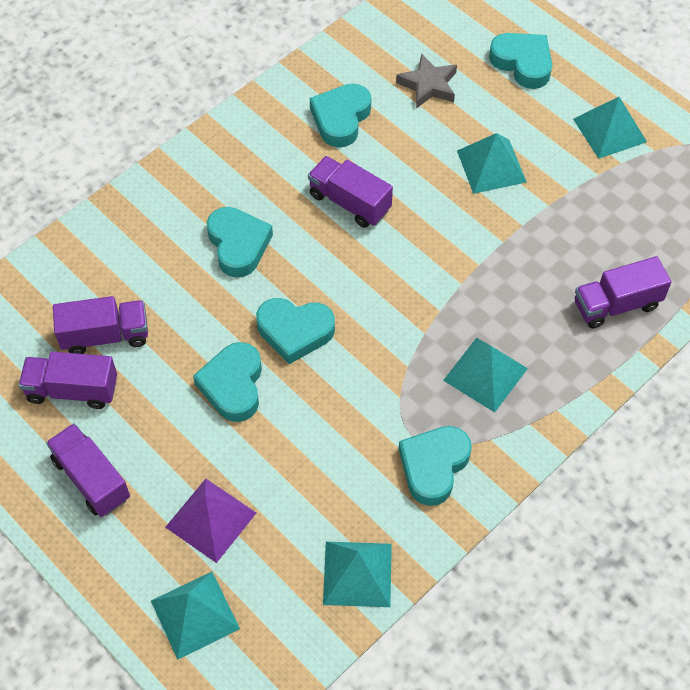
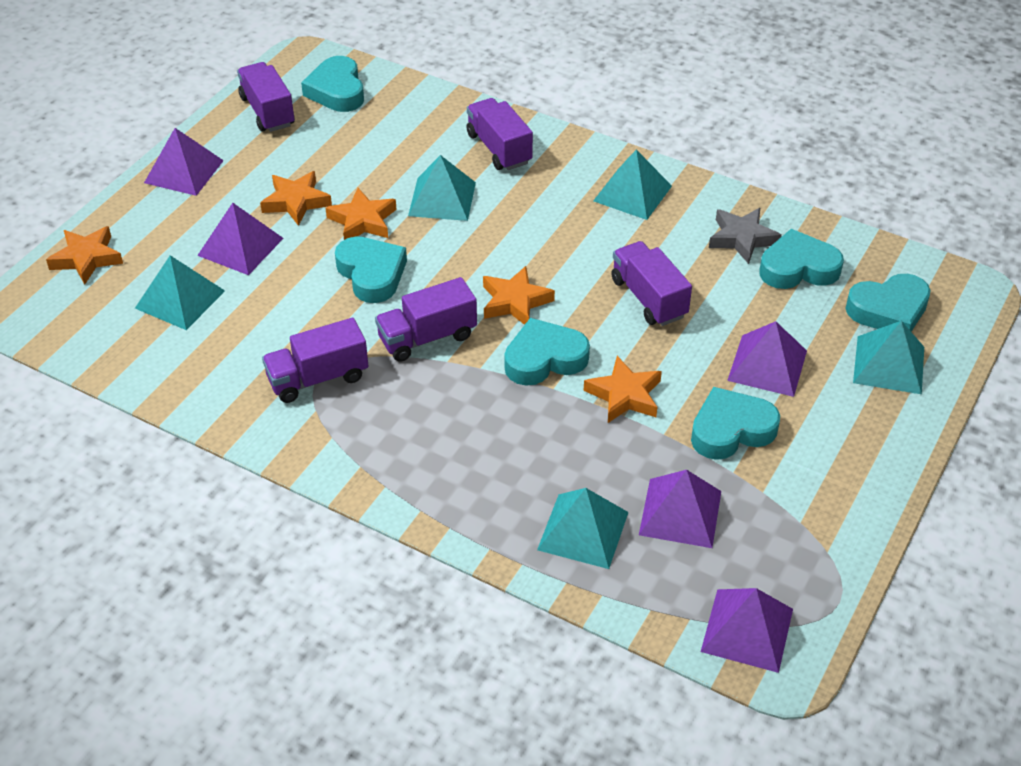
orange star: 0 -> 5
purple pyramid: 1 -> 5

